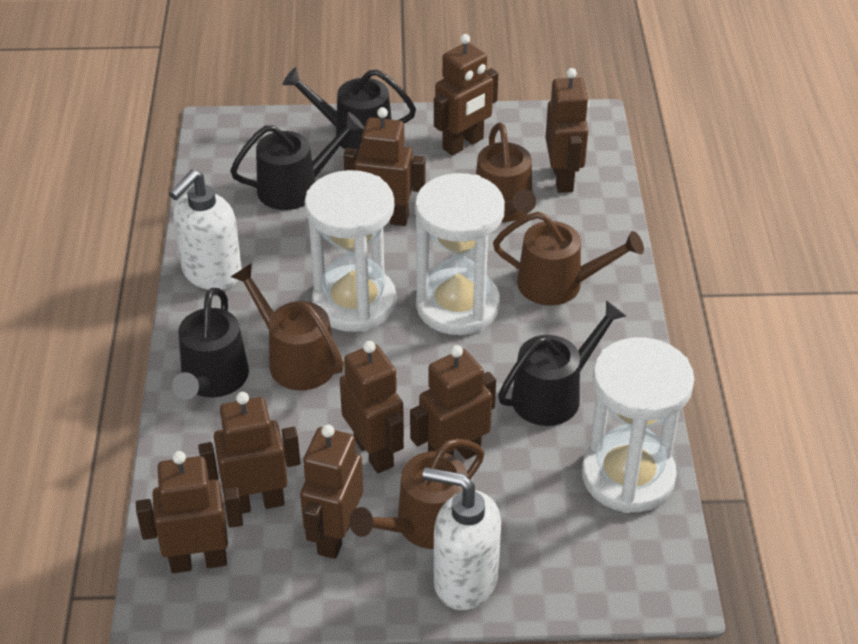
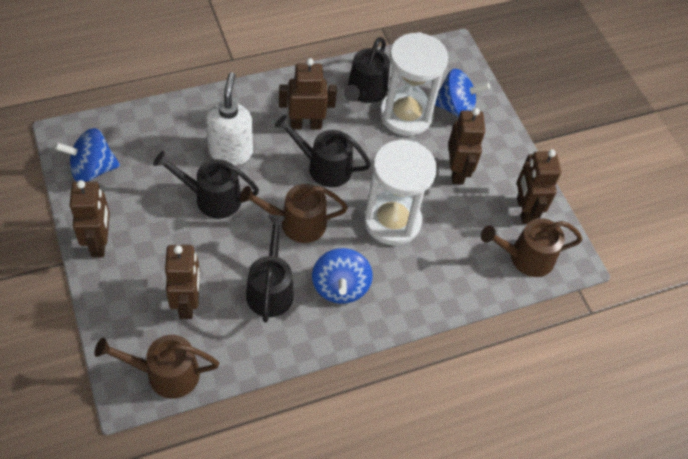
blue spinning top: 0 -> 3
brown robot: 8 -> 5
brown watering can: 4 -> 3
white hourglass: 3 -> 2
white soap dispenser: 2 -> 1

